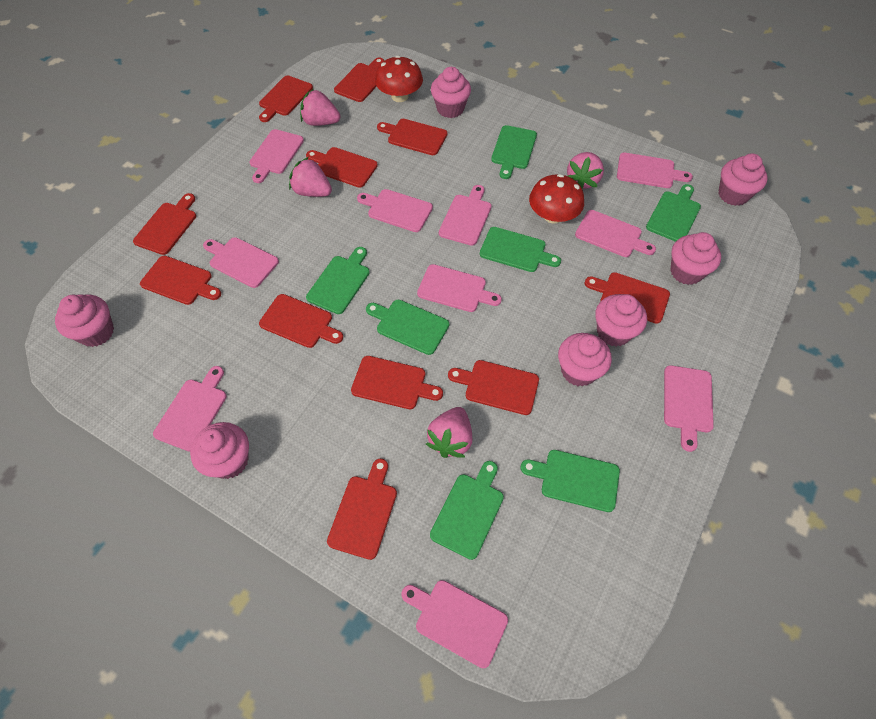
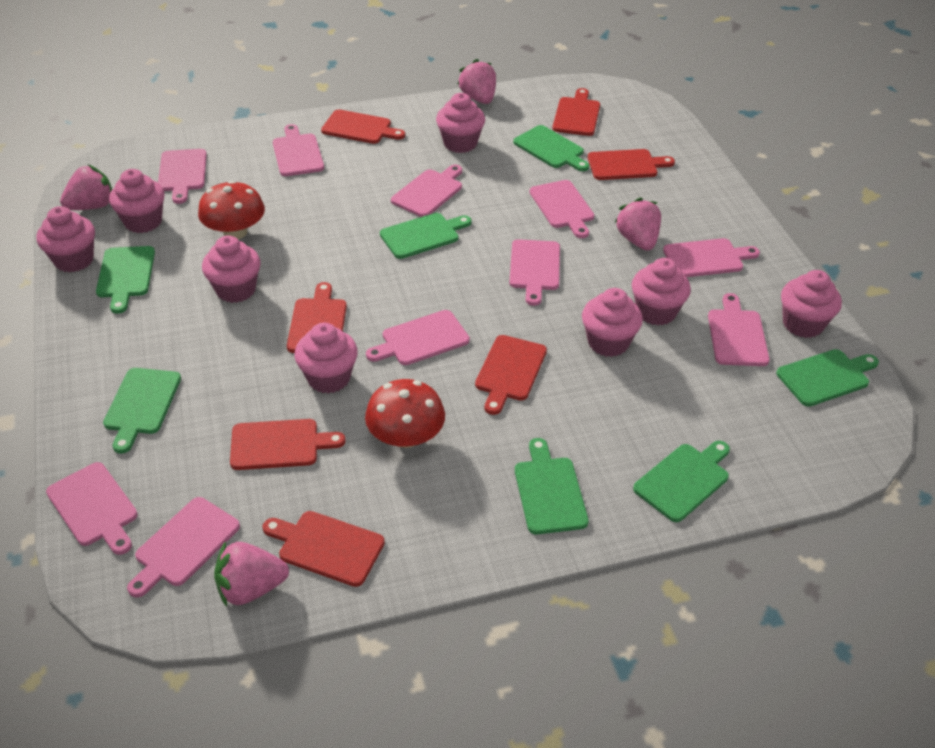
pink cupcake: 7 -> 8
red cutting board: 11 -> 7

